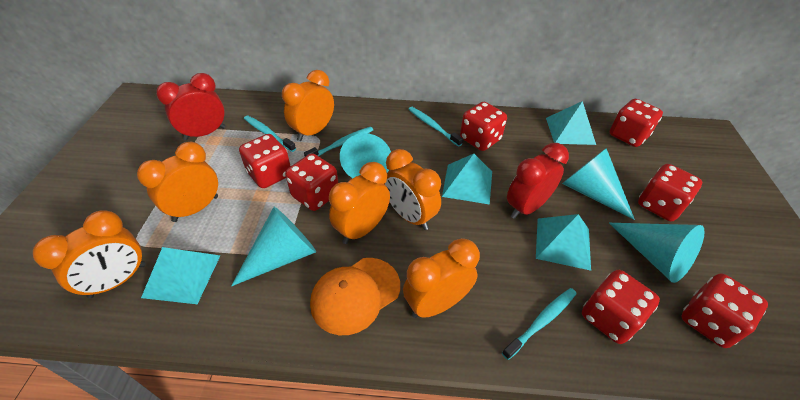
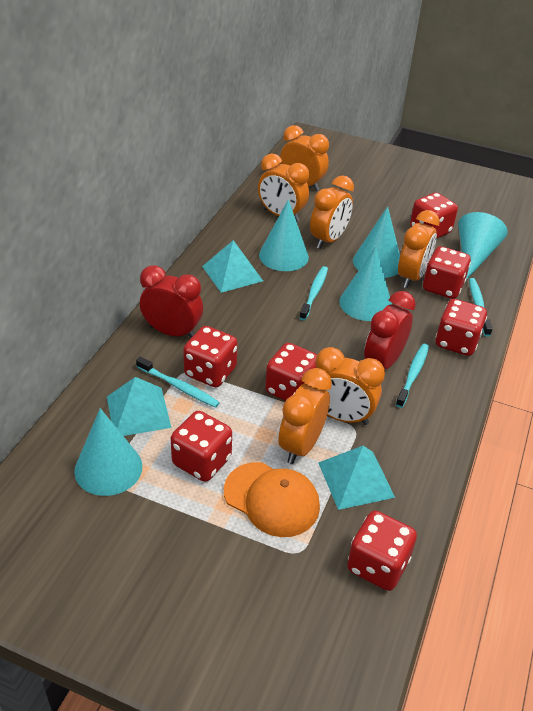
turquoise cone: 4 -> 5
turquoise pyramid: 4 -> 3

